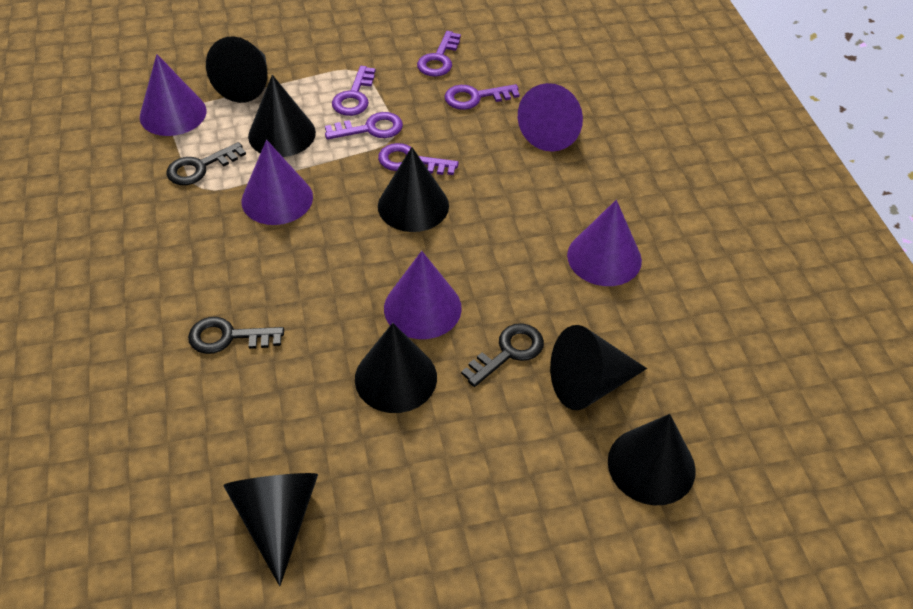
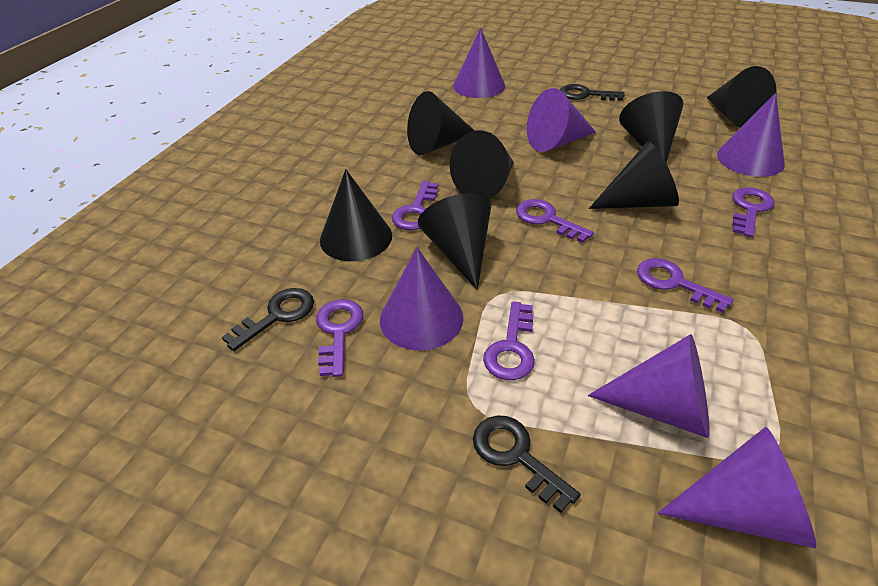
purple cone: 5 -> 6
purple key: 5 -> 6

